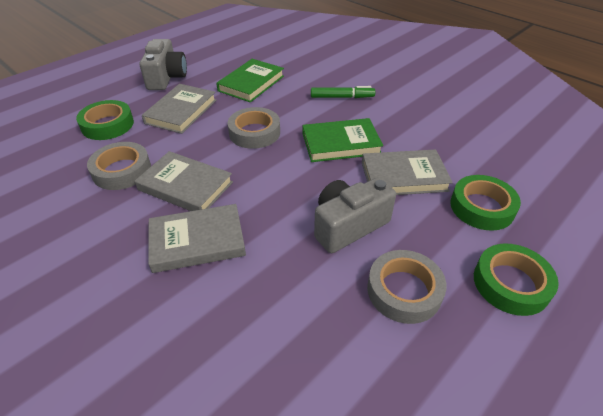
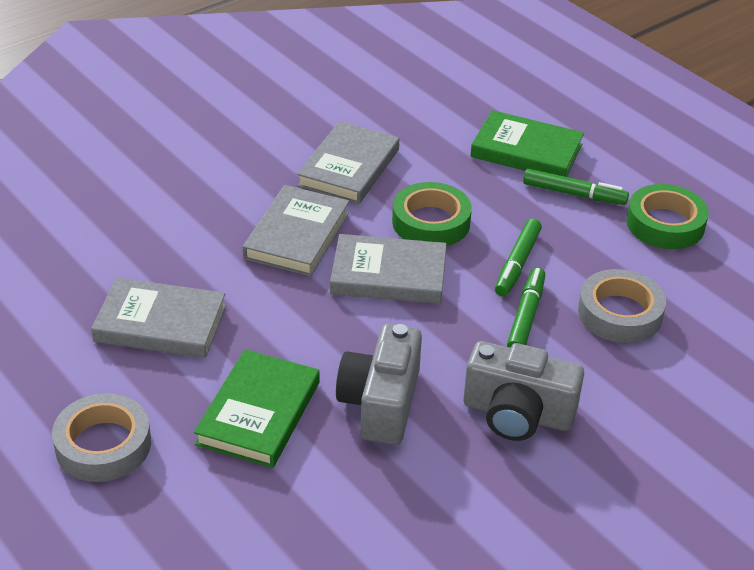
green marker: 1 -> 3
green tape: 3 -> 2
grey tape: 3 -> 2

